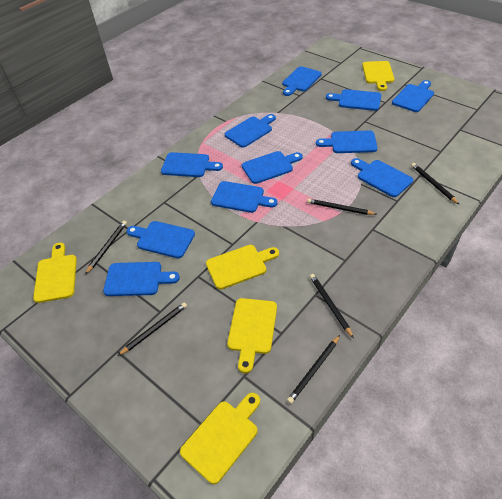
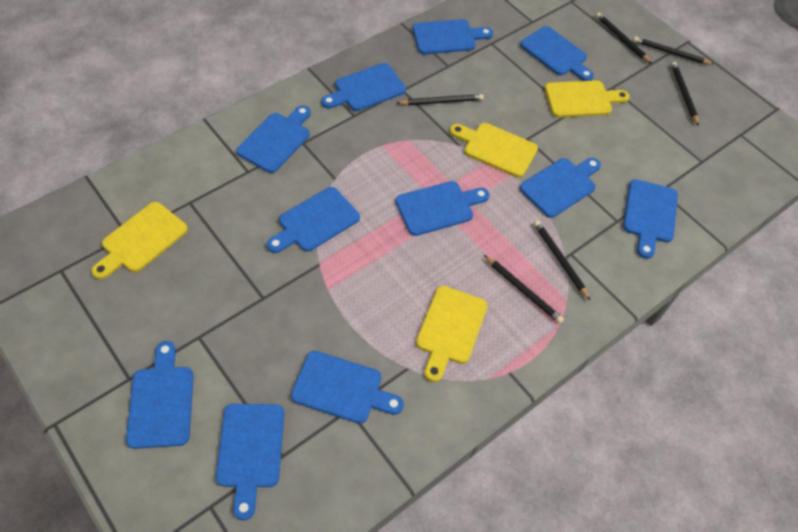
yellow cutting board: 5 -> 4

